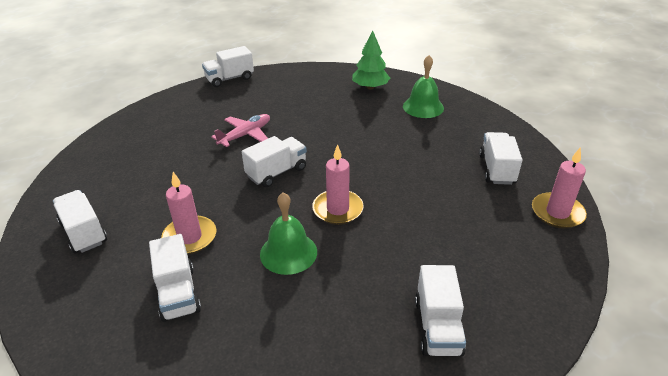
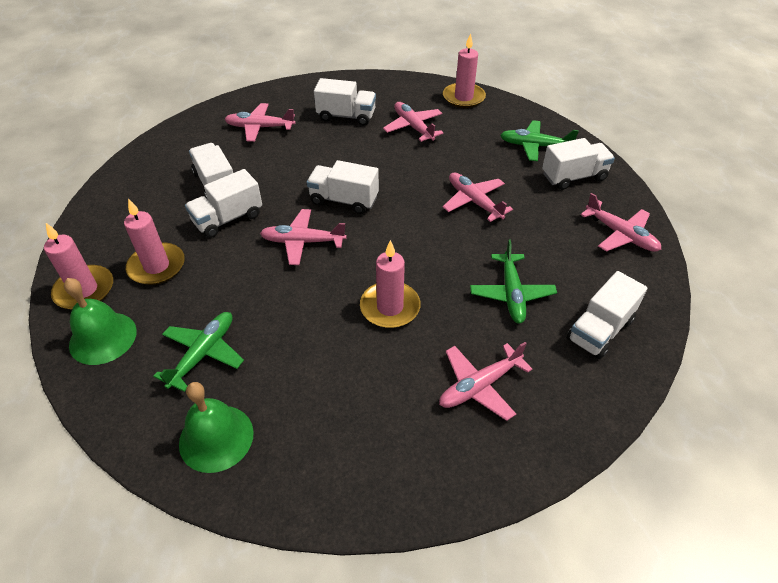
green plane: 0 -> 3
green tree: 1 -> 0
pink candle: 3 -> 4
pink plane: 1 -> 6

